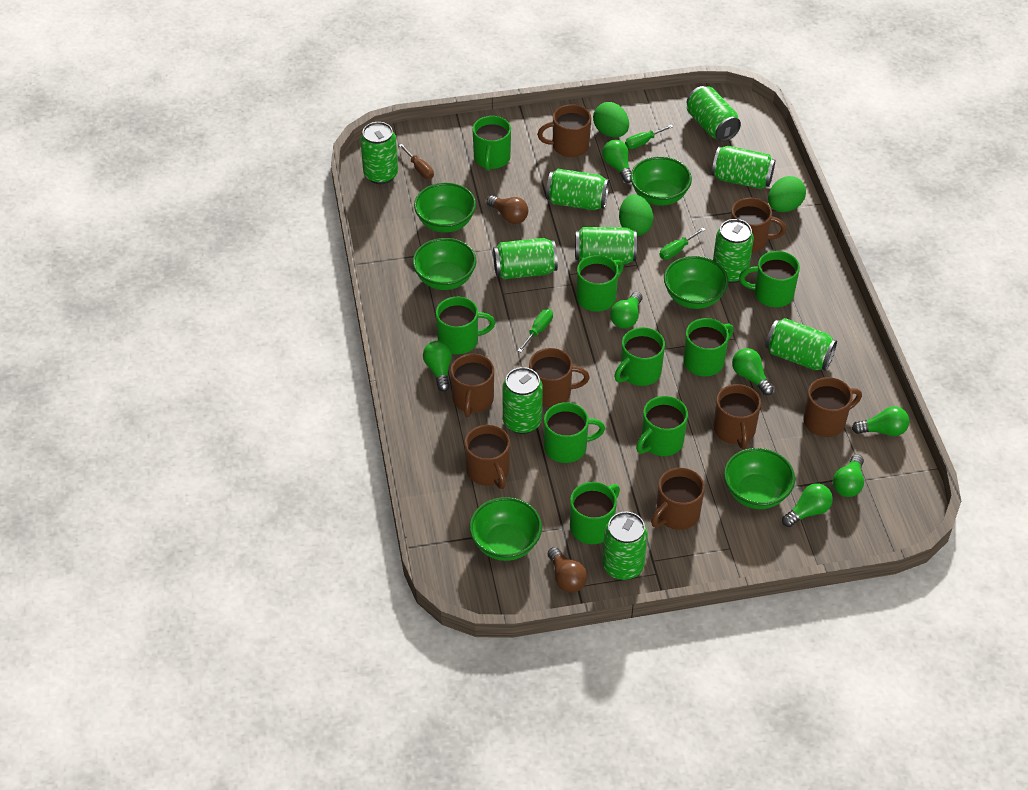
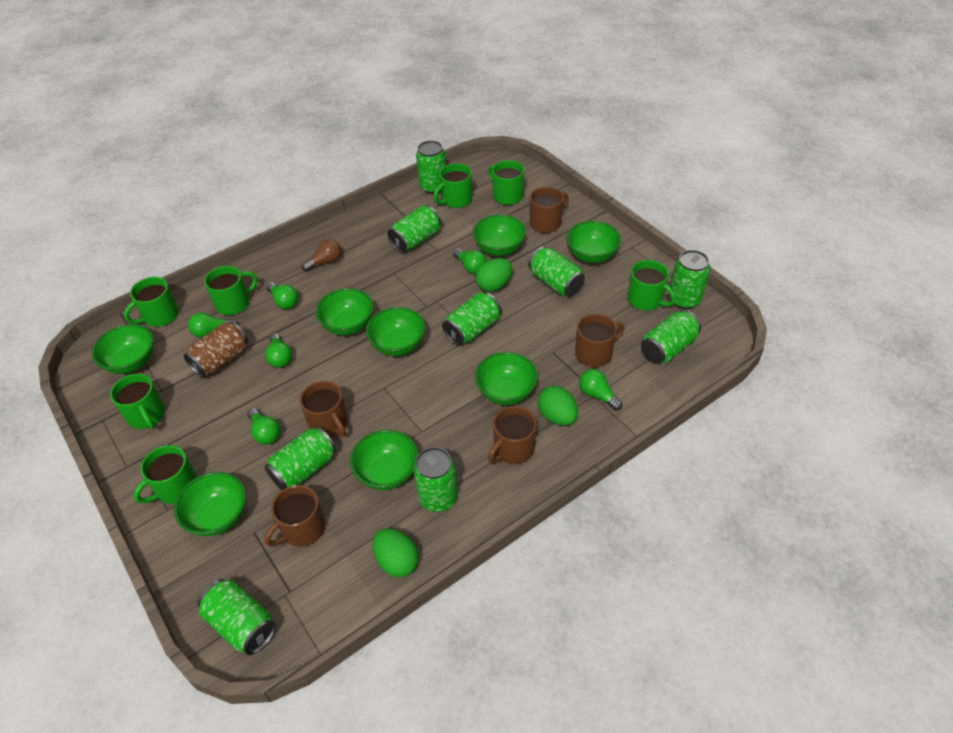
brown can: 0 -> 1
brown light bulb: 2 -> 1
brown mug: 8 -> 5
brown screwdriver: 1 -> 0
green bowl: 6 -> 8
green can: 10 -> 9
green light bulb: 7 -> 6
green mug: 9 -> 7
green screwdriver: 3 -> 0

